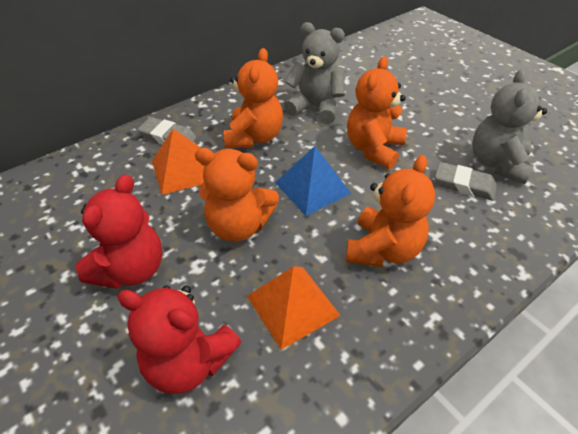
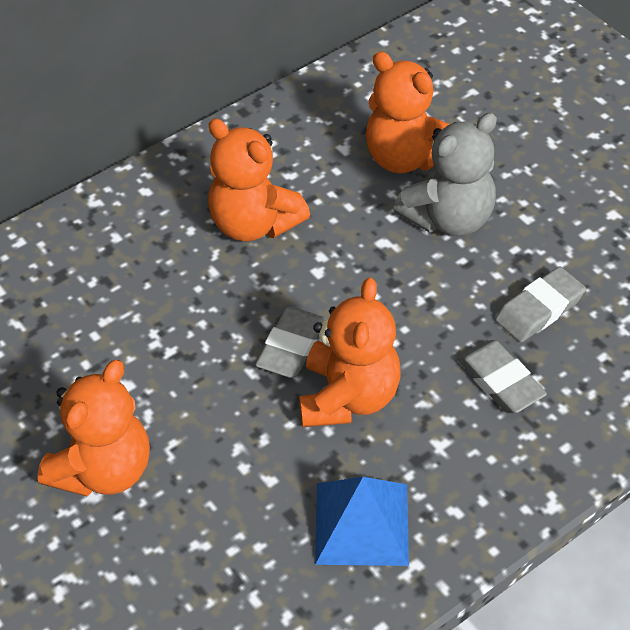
grey eraser: 2 -> 3
grey teddy bear: 2 -> 1
orange pyramid: 2 -> 0
red teddy bear: 2 -> 0

